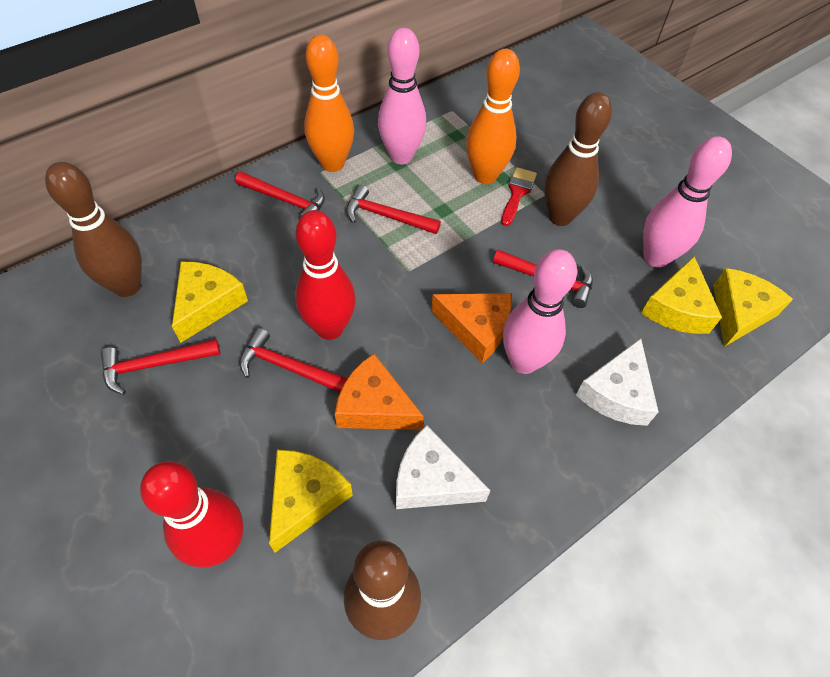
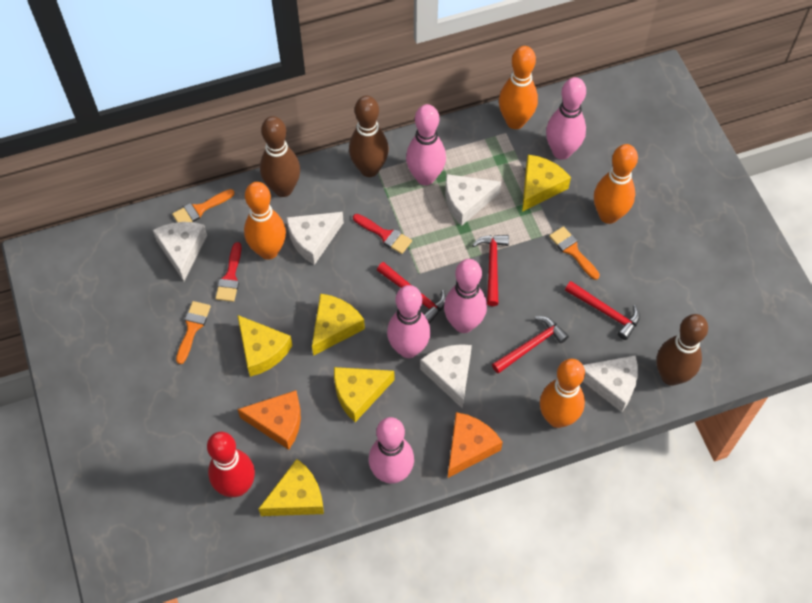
orange bowling pin: 2 -> 4
orange brush: 0 -> 3
pink bowling pin: 3 -> 5
red bowling pin: 2 -> 1
red brush: 1 -> 2
red hammer: 5 -> 4
white cheese: 2 -> 5
yellow cheese: 4 -> 5

